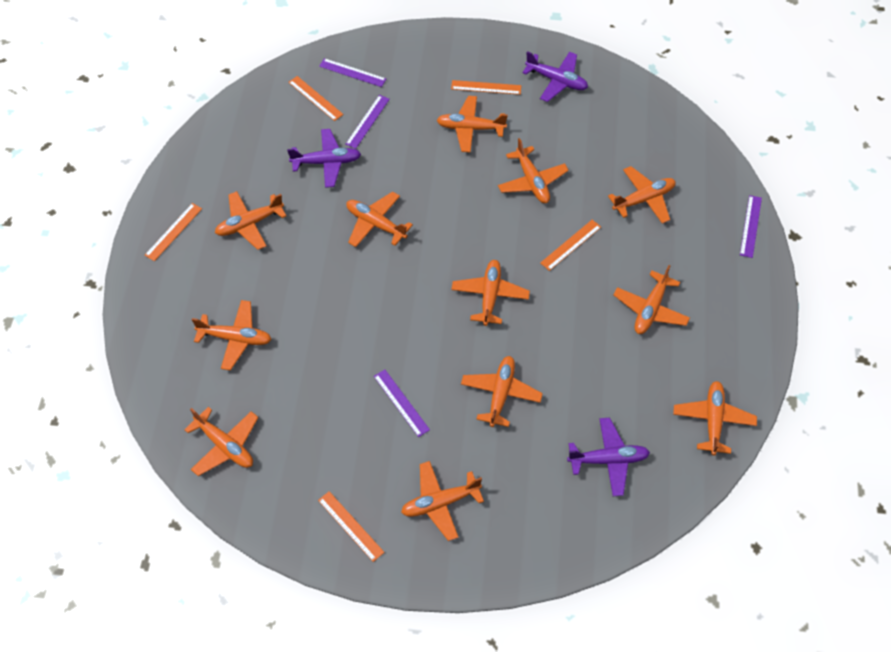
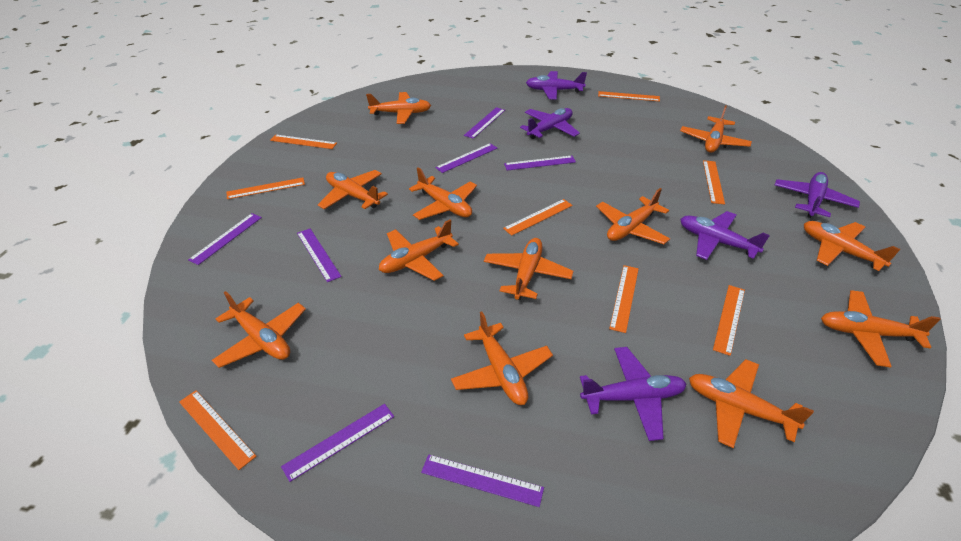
orange ruler: 5 -> 8
purple plane: 3 -> 5
purple ruler: 4 -> 7

